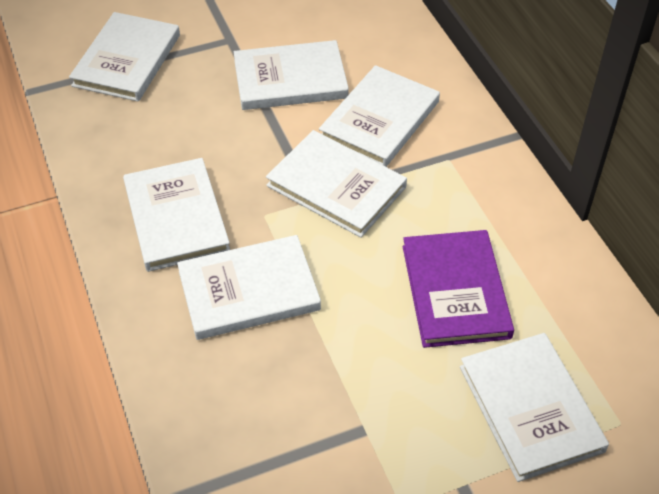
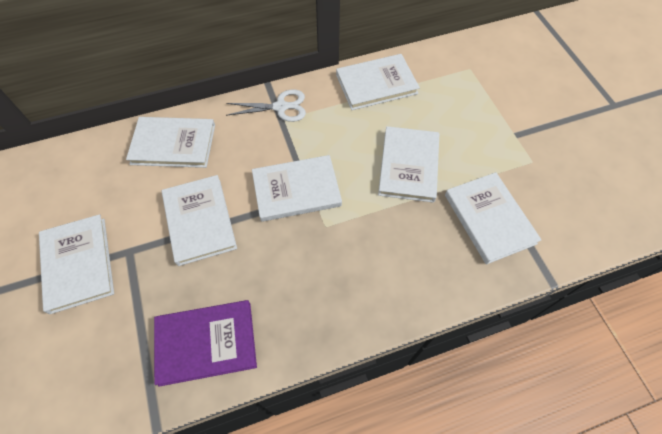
white scissors: 0 -> 1

